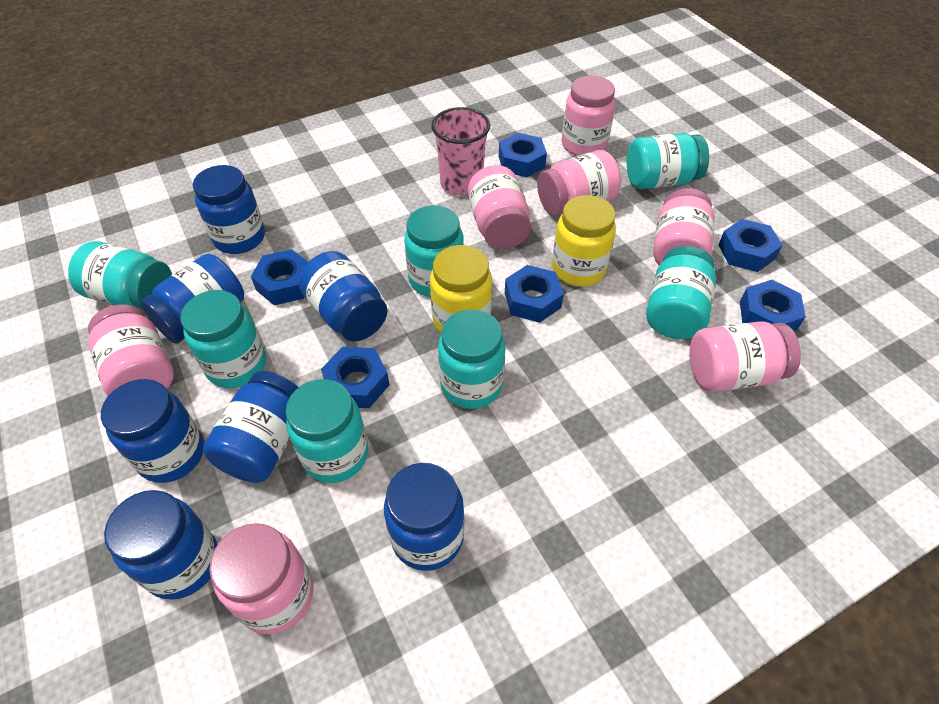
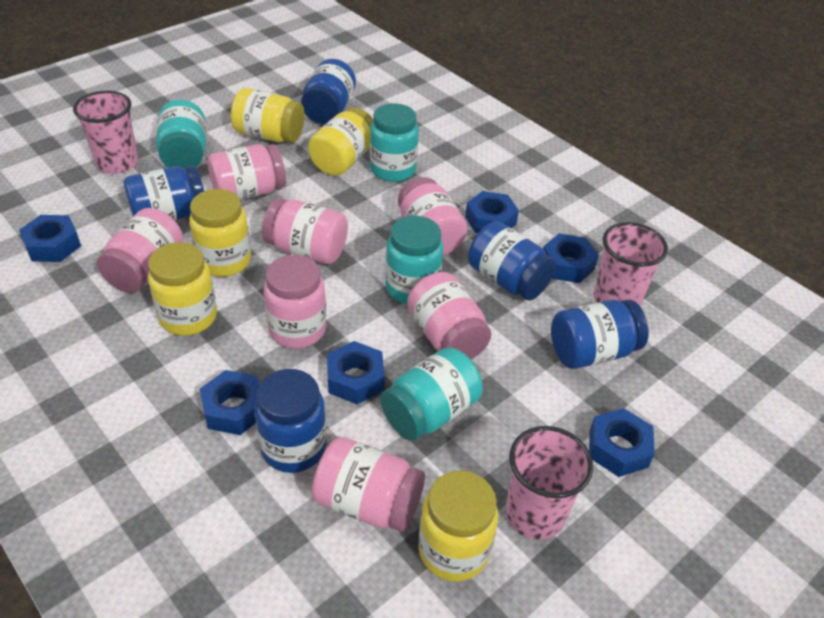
blue jar: 7 -> 5
pink cup: 1 -> 3
turquoise jar: 7 -> 4
yellow jar: 2 -> 5

